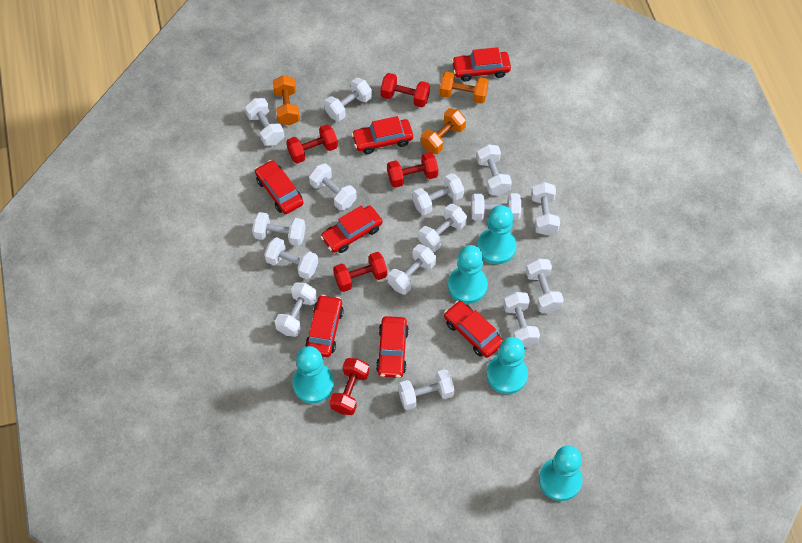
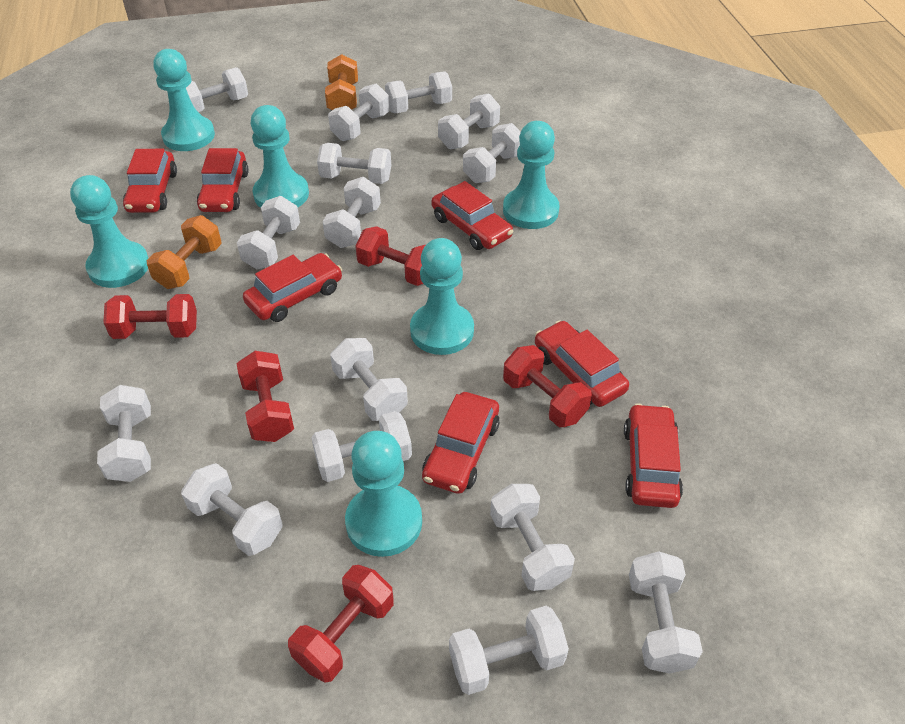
orange dumbbell: 3 -> 2
turquoise pawn: 5 -> 6

